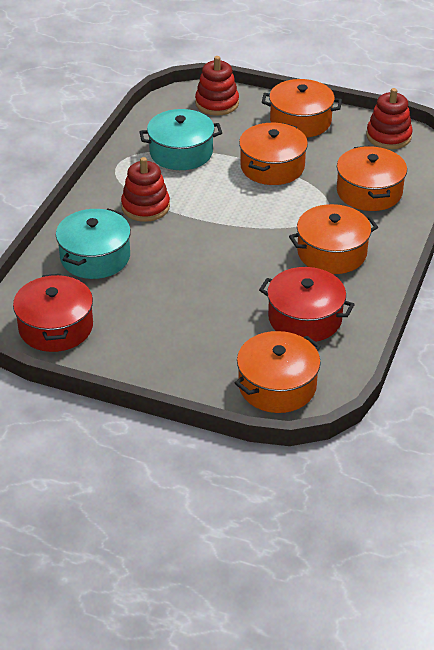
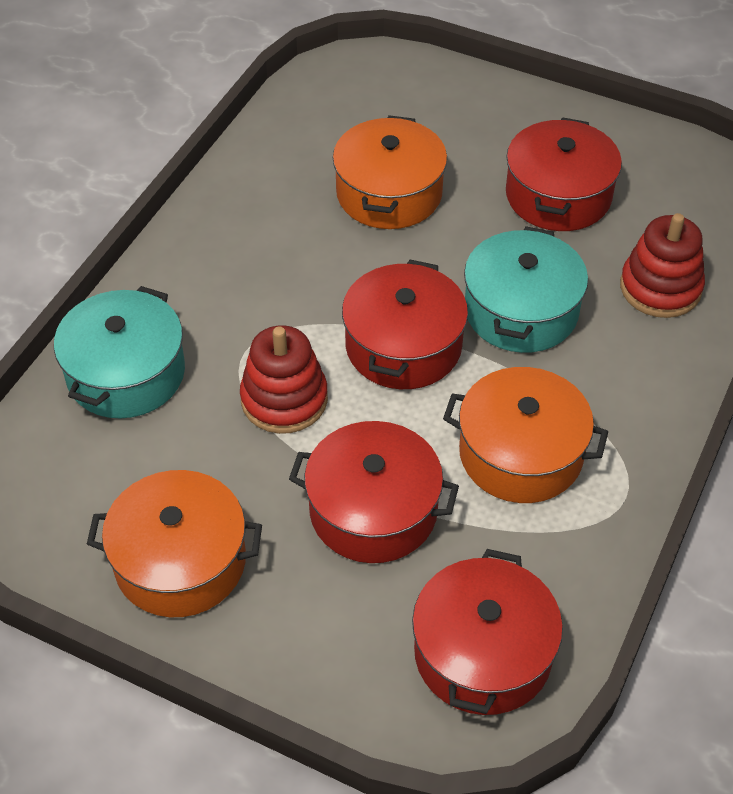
orange pot: 5 -> 3
red pot: 2 -> 4
red stacking toy: 3 -> 2

